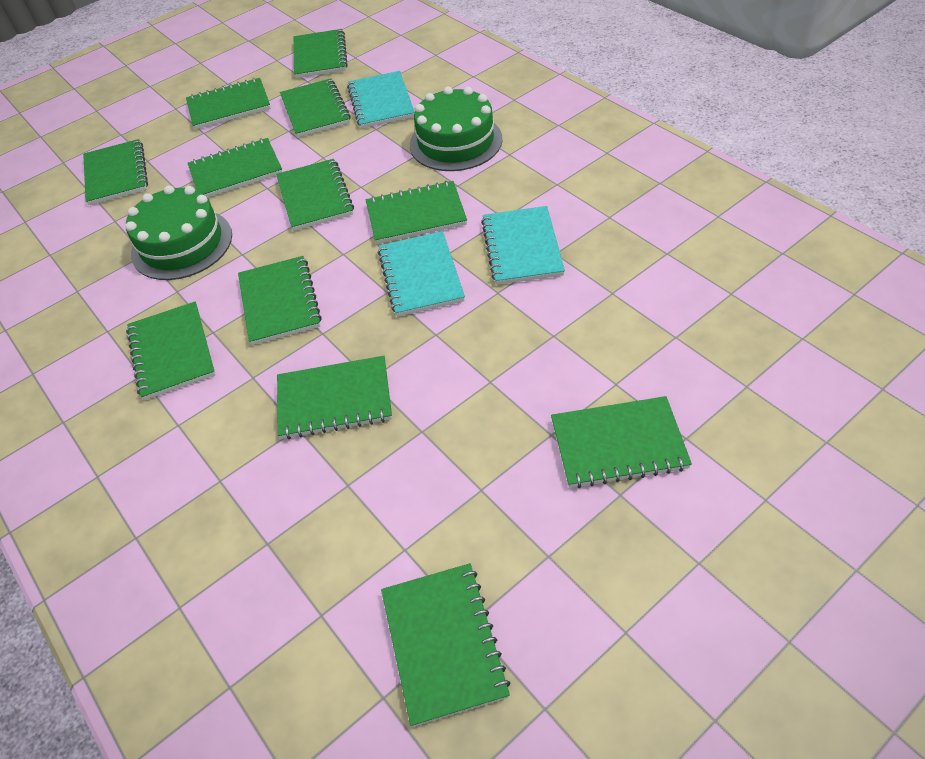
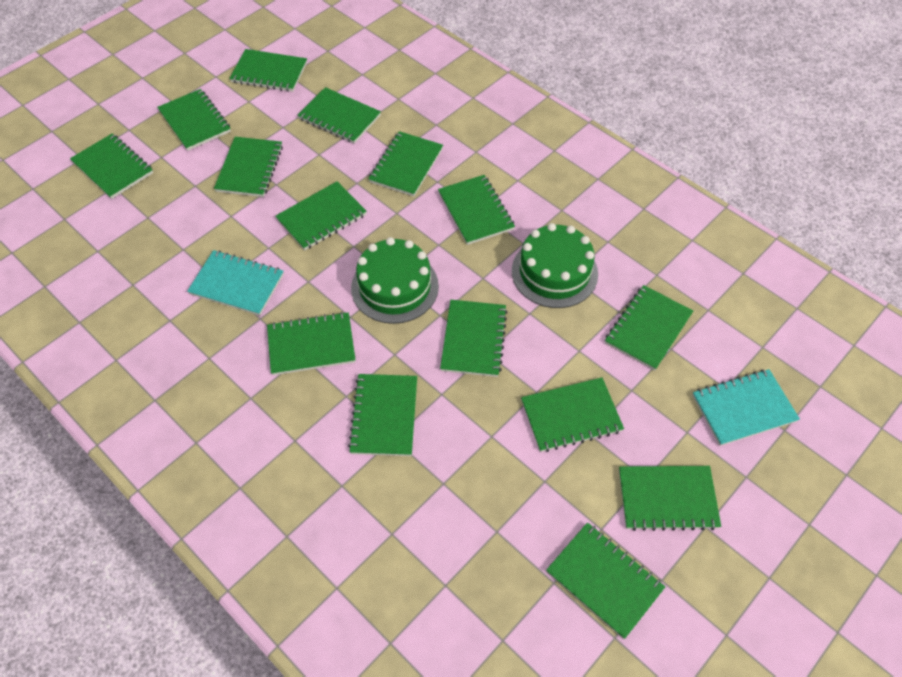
green notebook: 12 -> 15
turquoise notebook: 3 -> 2

